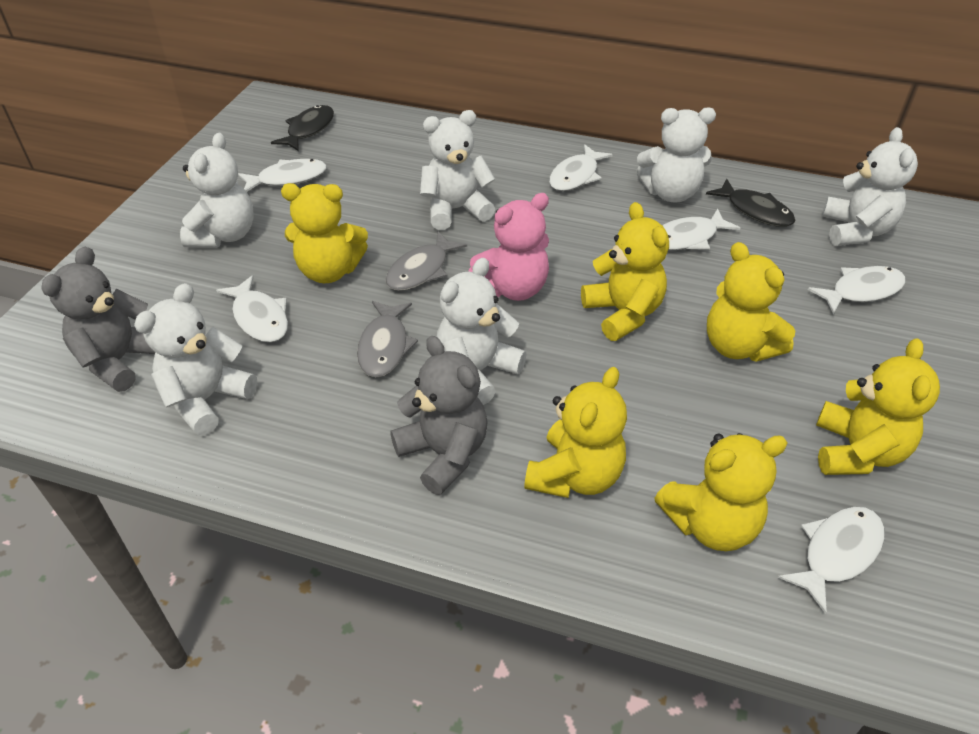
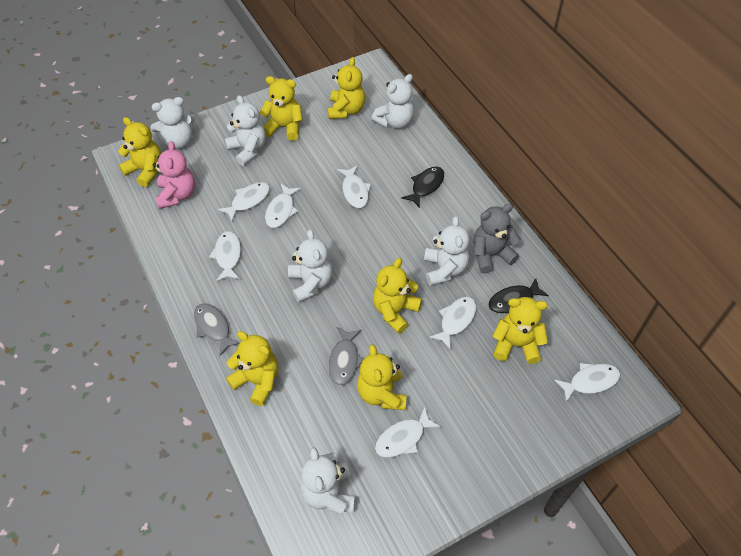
grey teddy bear: 2 -> 1
white fish: 6 -> 7
yellow teddy bear: 6 -> 7

